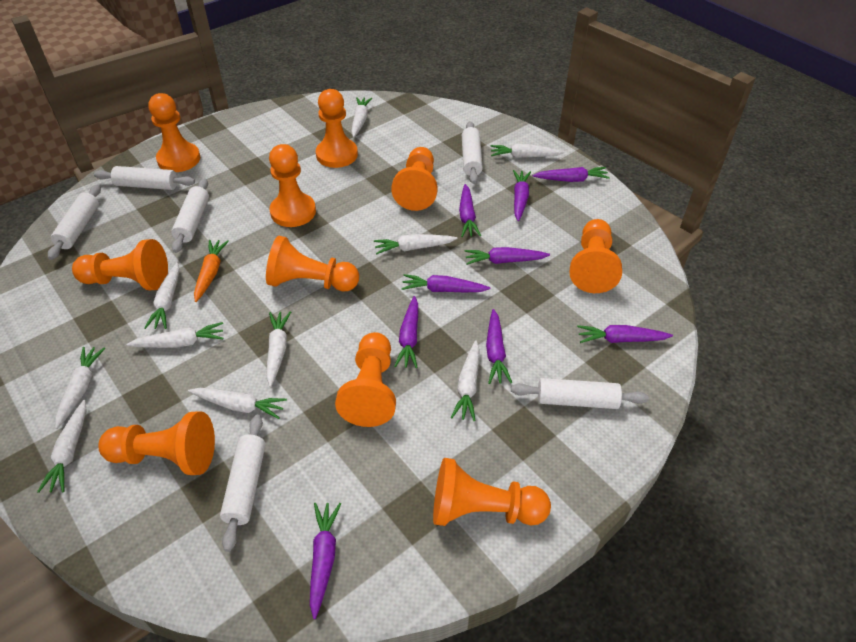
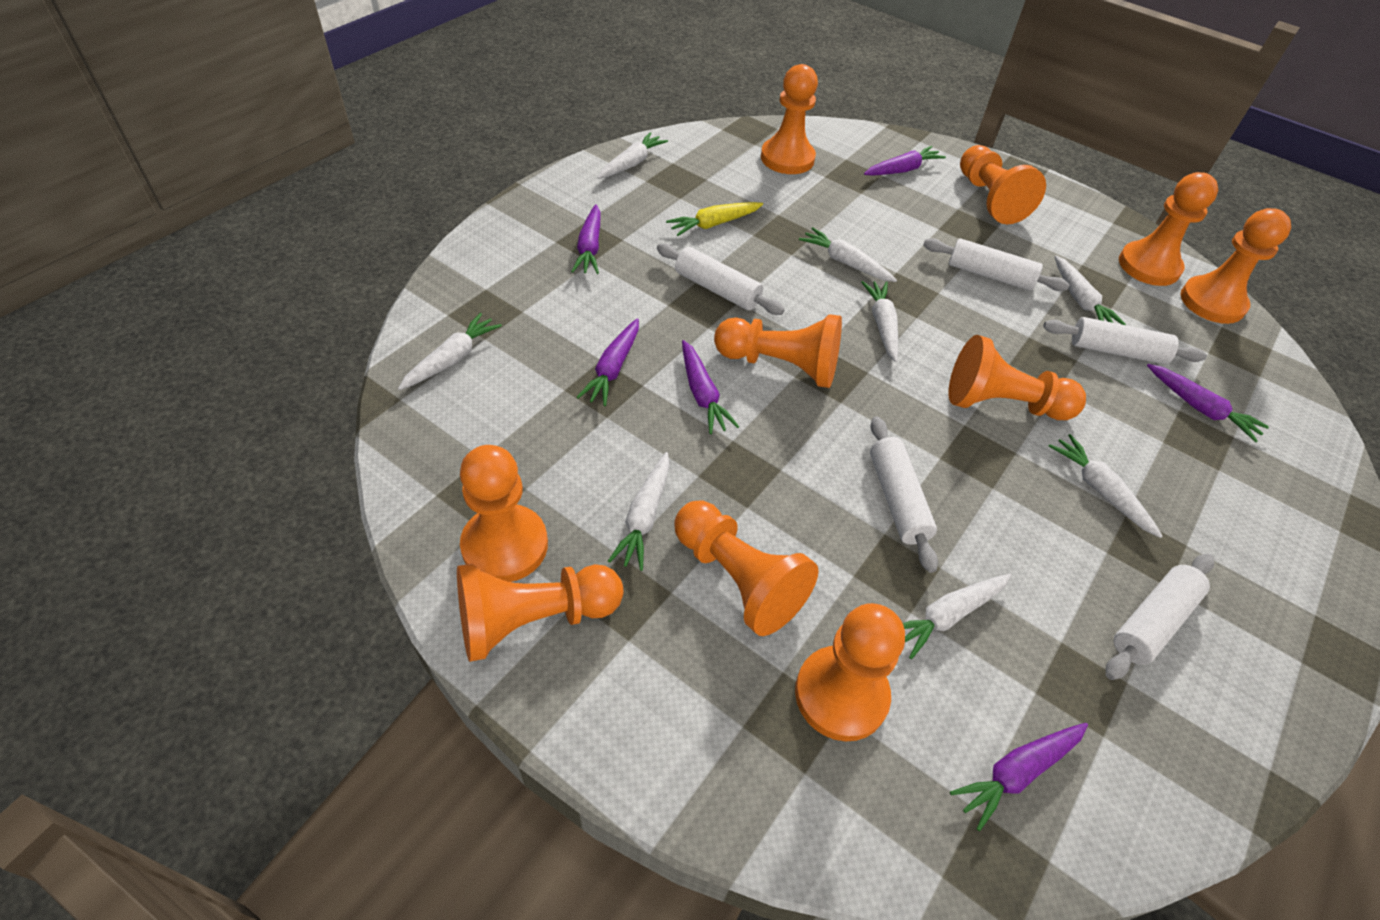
orange carrot: 1 -> 0
purple carrot: 9 -> 6
white carrot: 10 -> 8
white rolling pin: 6 -> 5
yellow carrot: 0 -> 1

